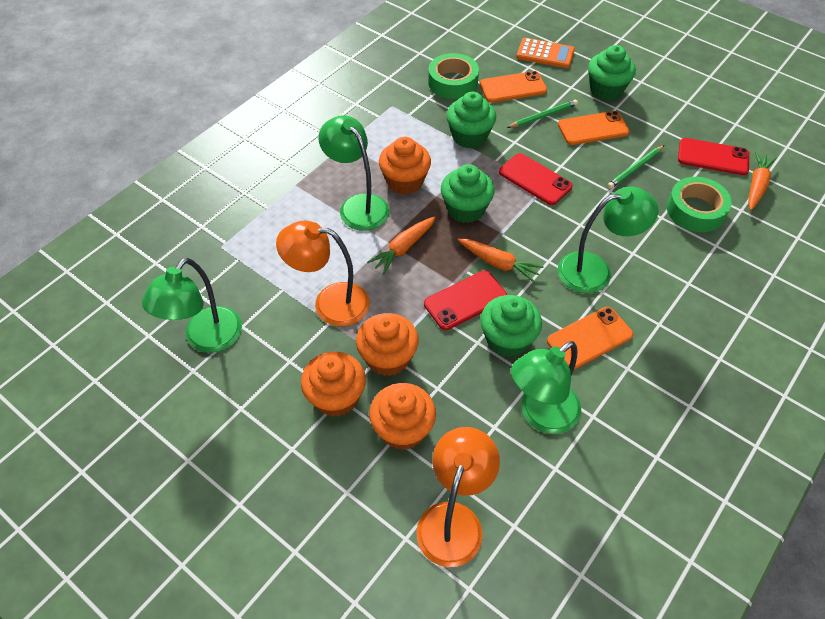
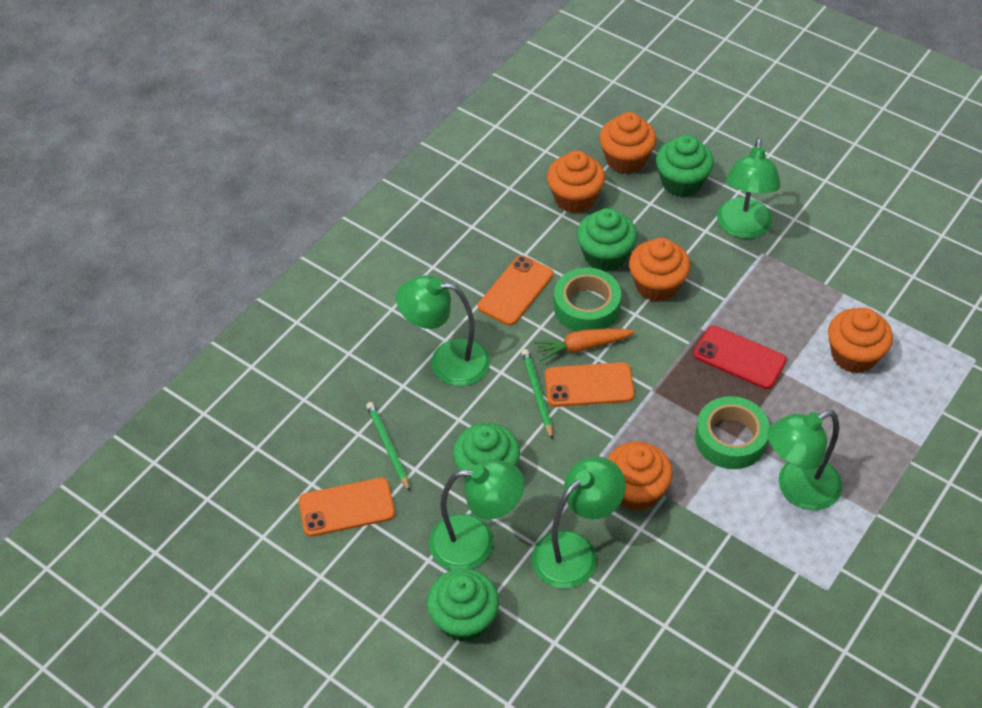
green lamp: 4 -> 5
orange calculator: 1 -> 0
orange carrot: 3 -> 1
orange cupcake: 4 -> 5
orange lamp: 2 -> 0
red phone: 3 -> 1

